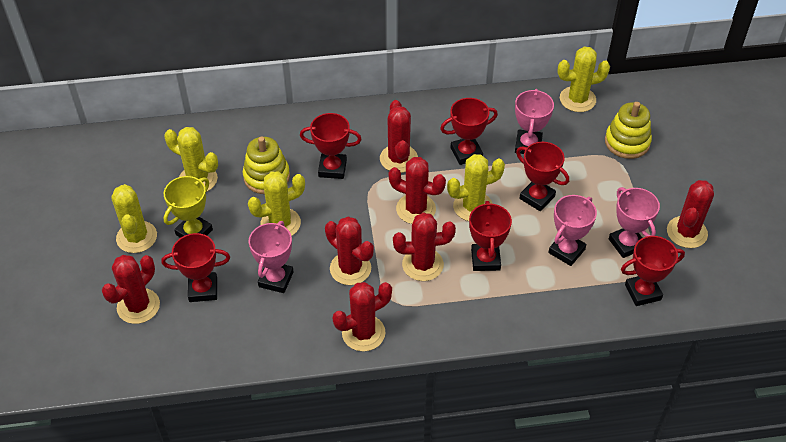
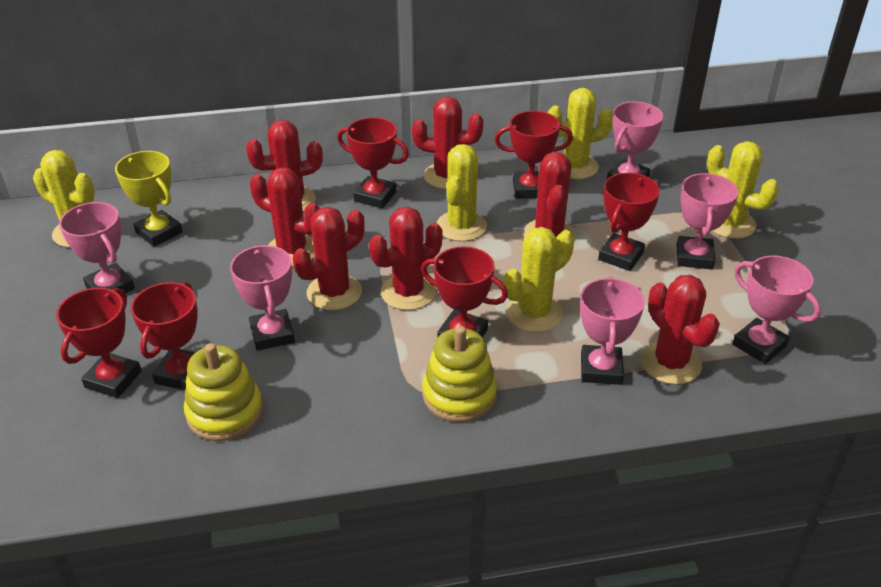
pink trophy: 4 -> 6

